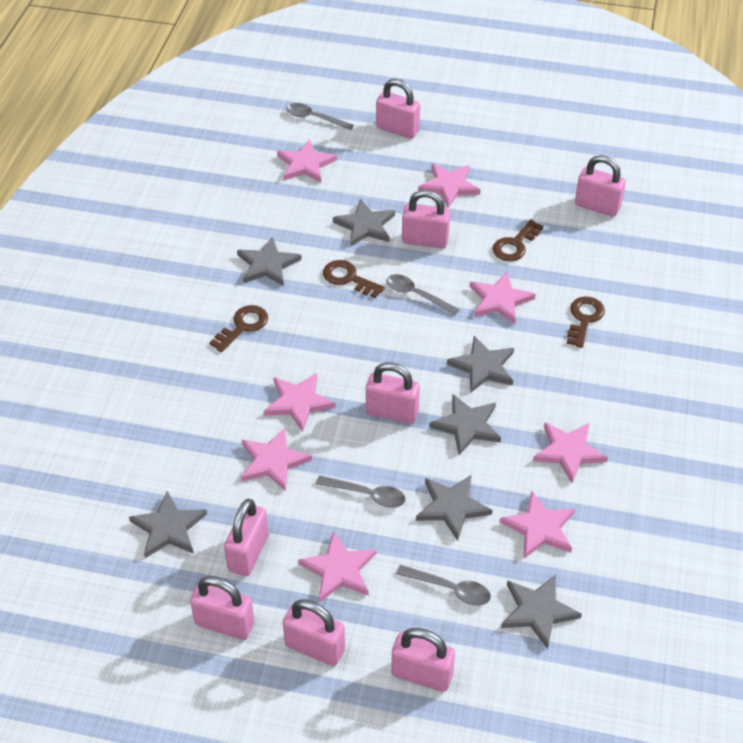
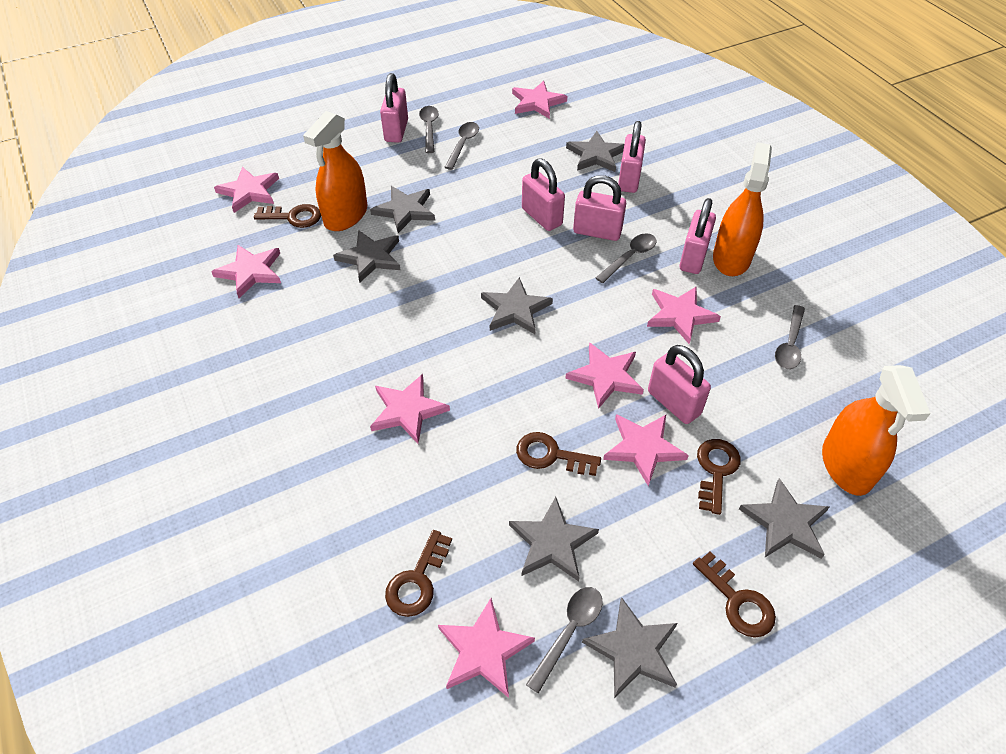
brown key: 4 -> 5
grey spoon: 4 -> 5
orange spray bottle: 0 -> 3
pink padlock: 8 -> 6

